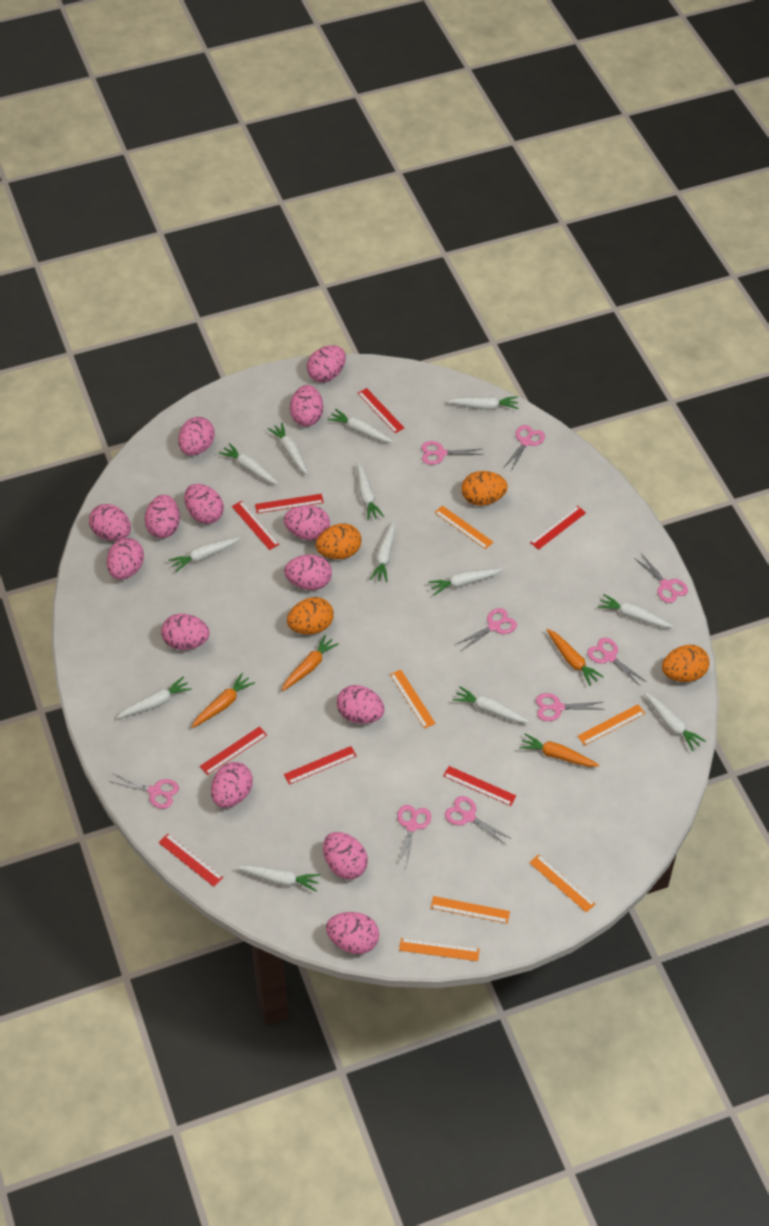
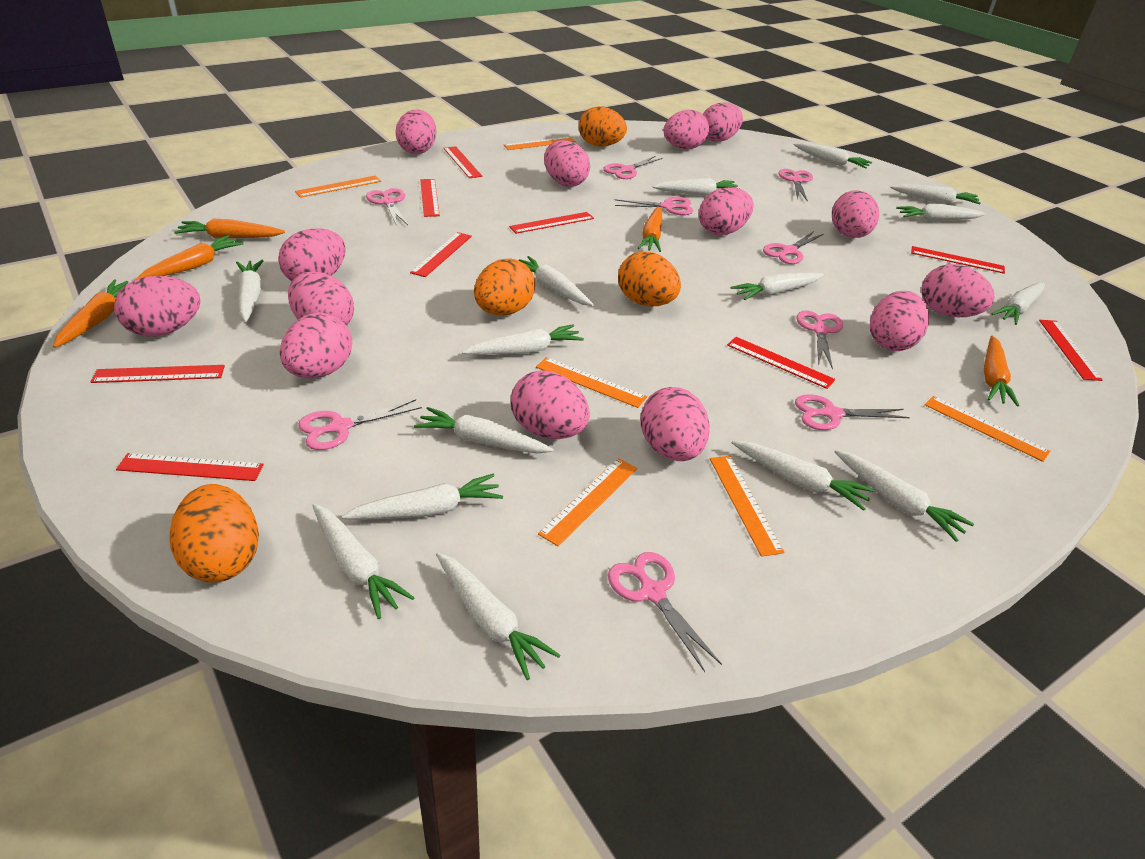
orange carrot: 4 -> 5
red ruler: 8 -> 9
white carrot: 13 -> 15

